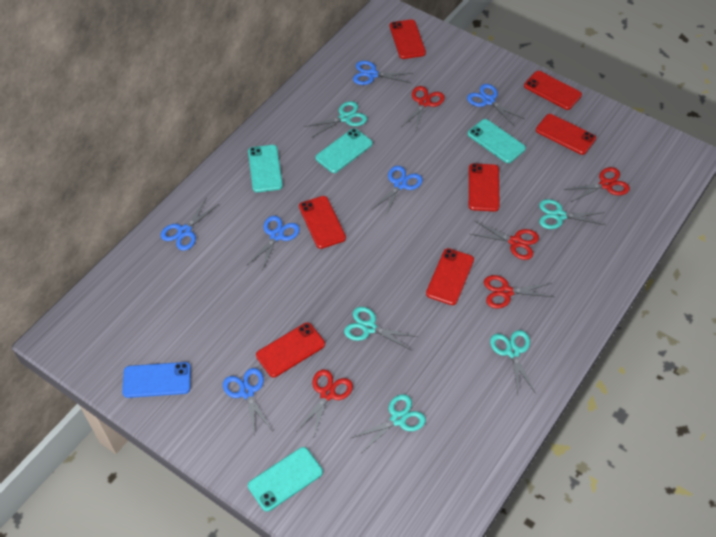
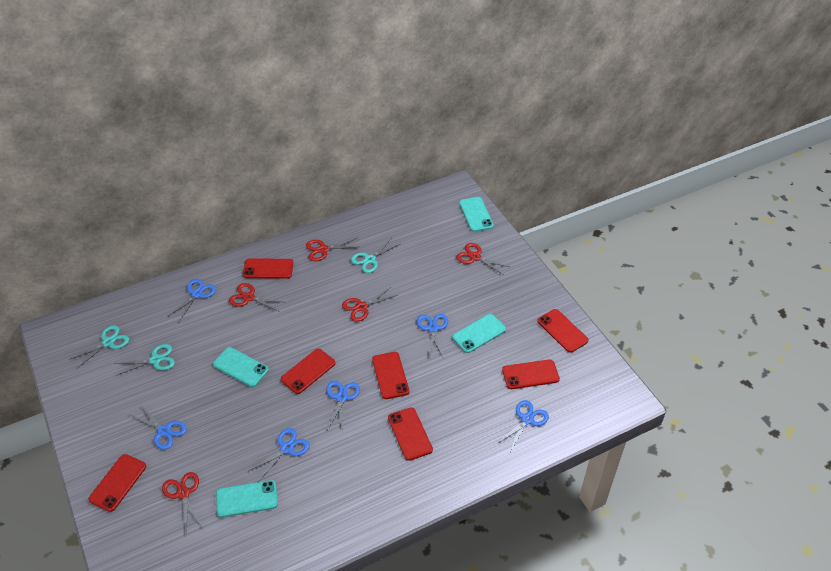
blue phone: 1 -> 0
turquoise scissors: 5 -> 3

